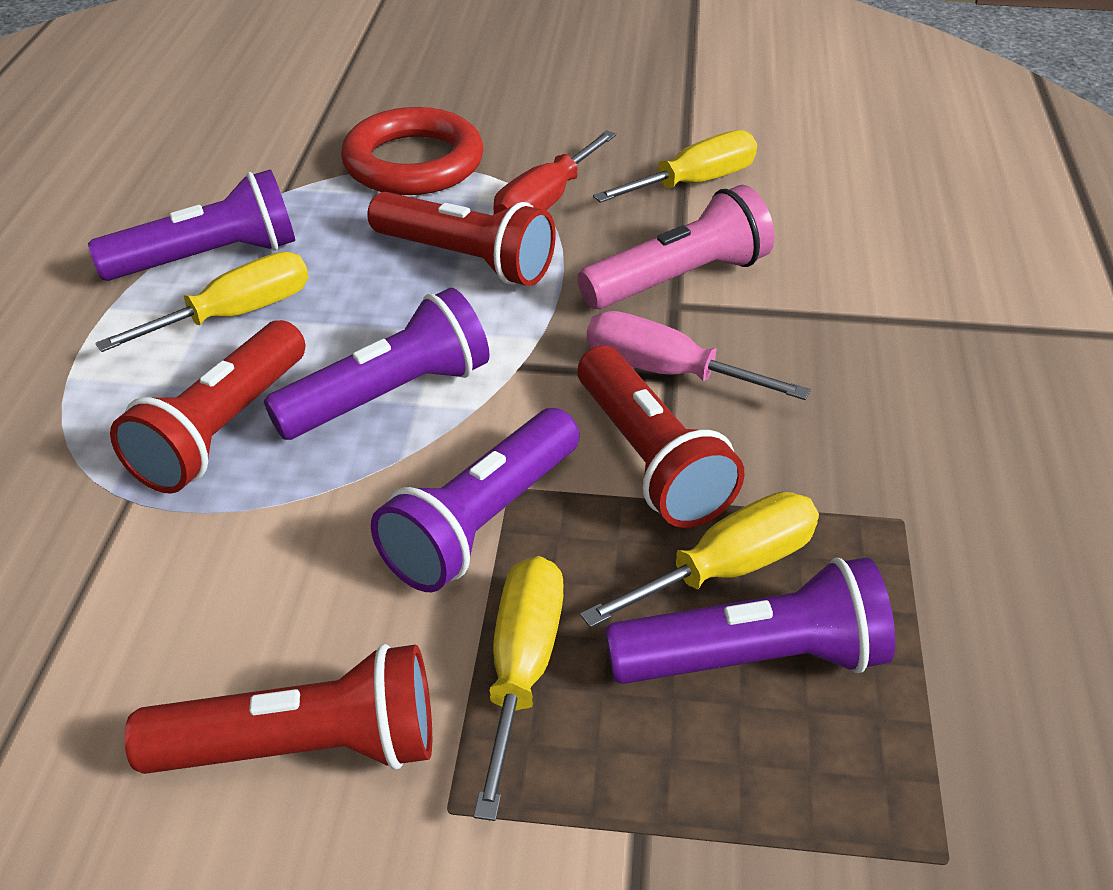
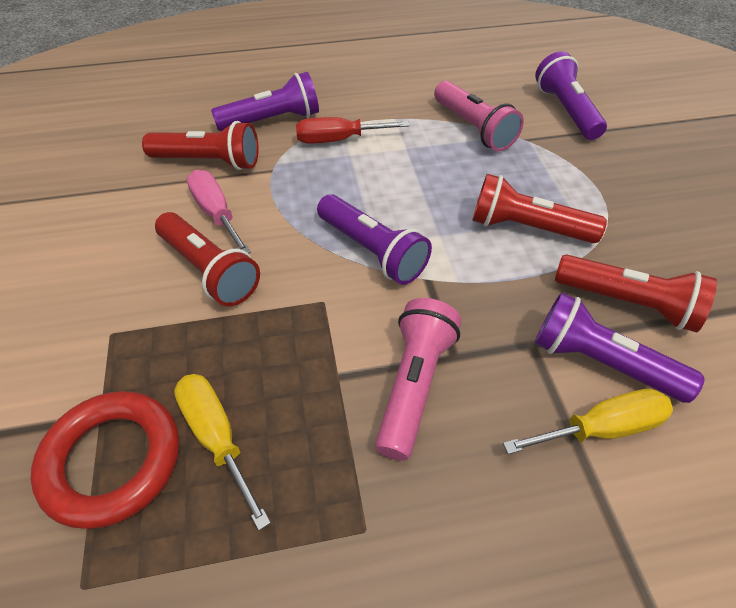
pink flashlight: 1 -> 2
yellow screwdriver: 4 -> 2

